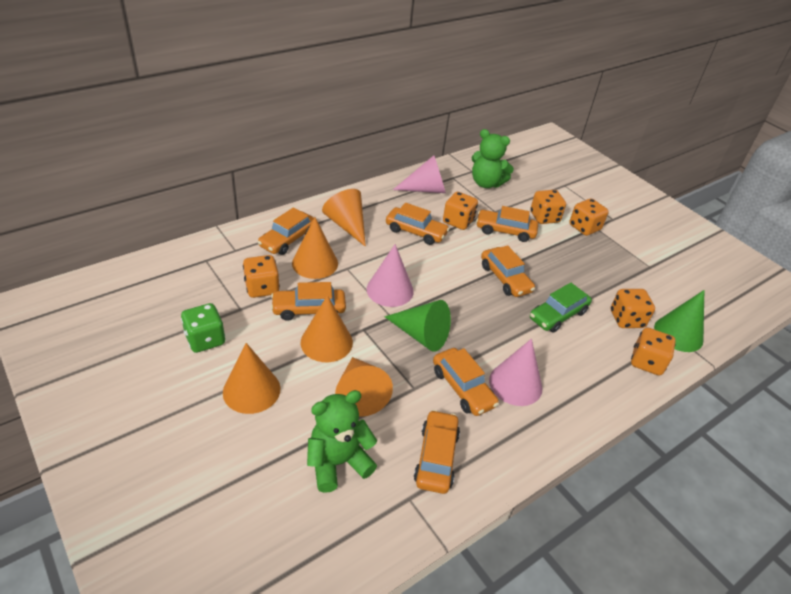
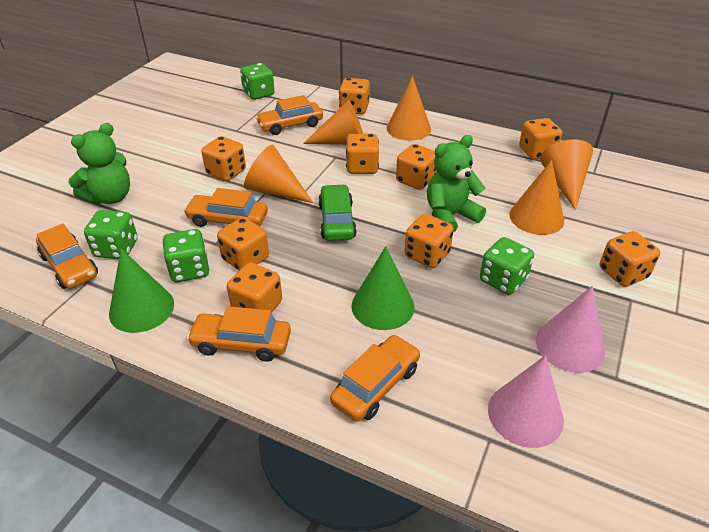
green dice: 1 -> 4
orange car: 7 -> 5
orange dice: 6 -> 9
pink cone: 3 -> 2

